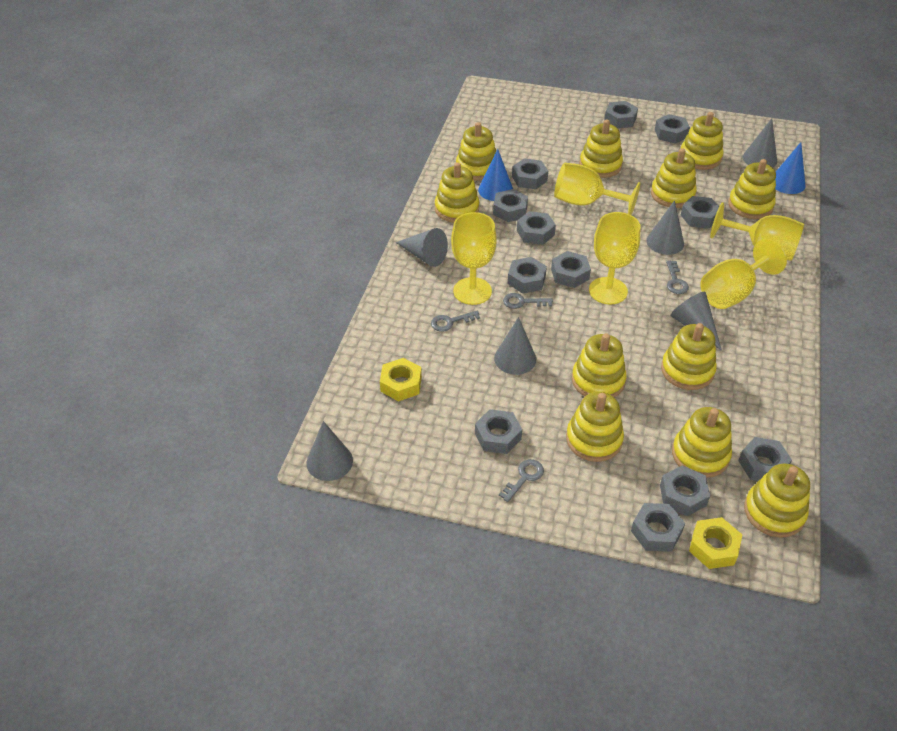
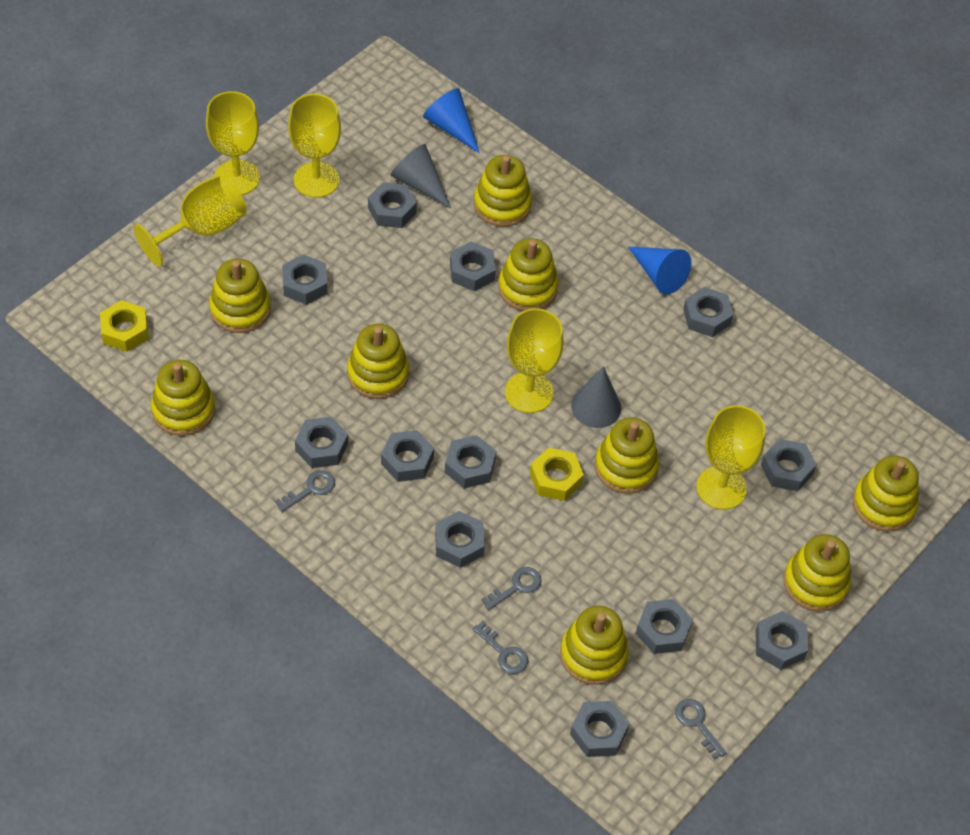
grey cone: 6 -> 2
yellow stacking toy: 11 -> 9

